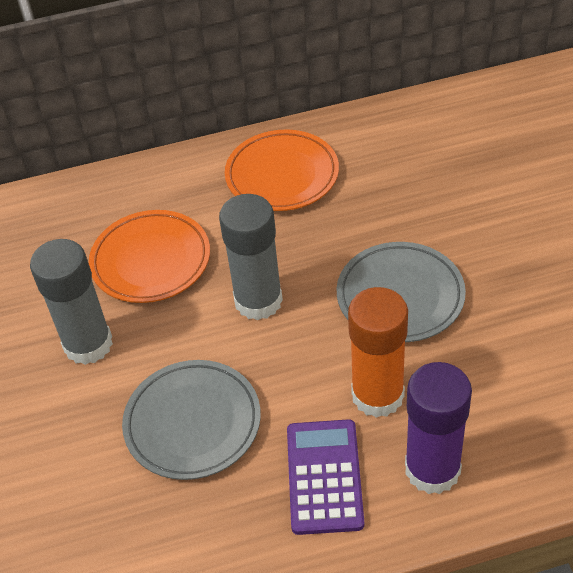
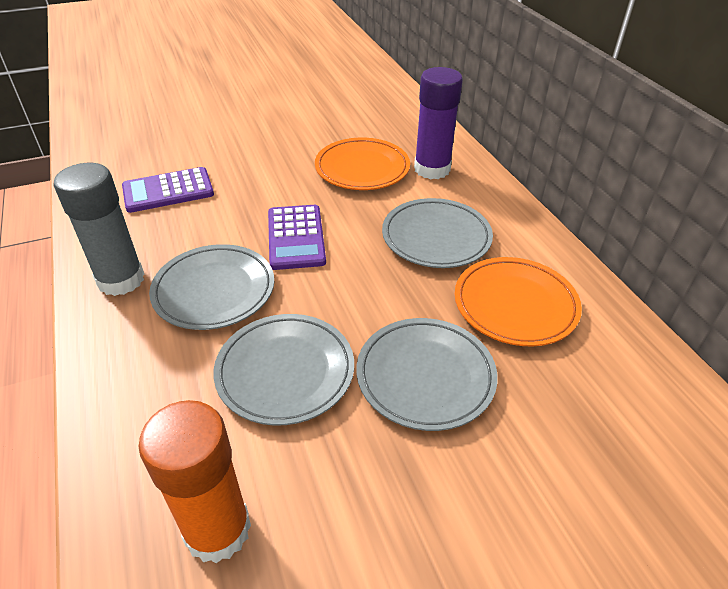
grey glue stick: 2 -> 1
grey plate: 2 -> 4
purple calculator: 1 -> 2

